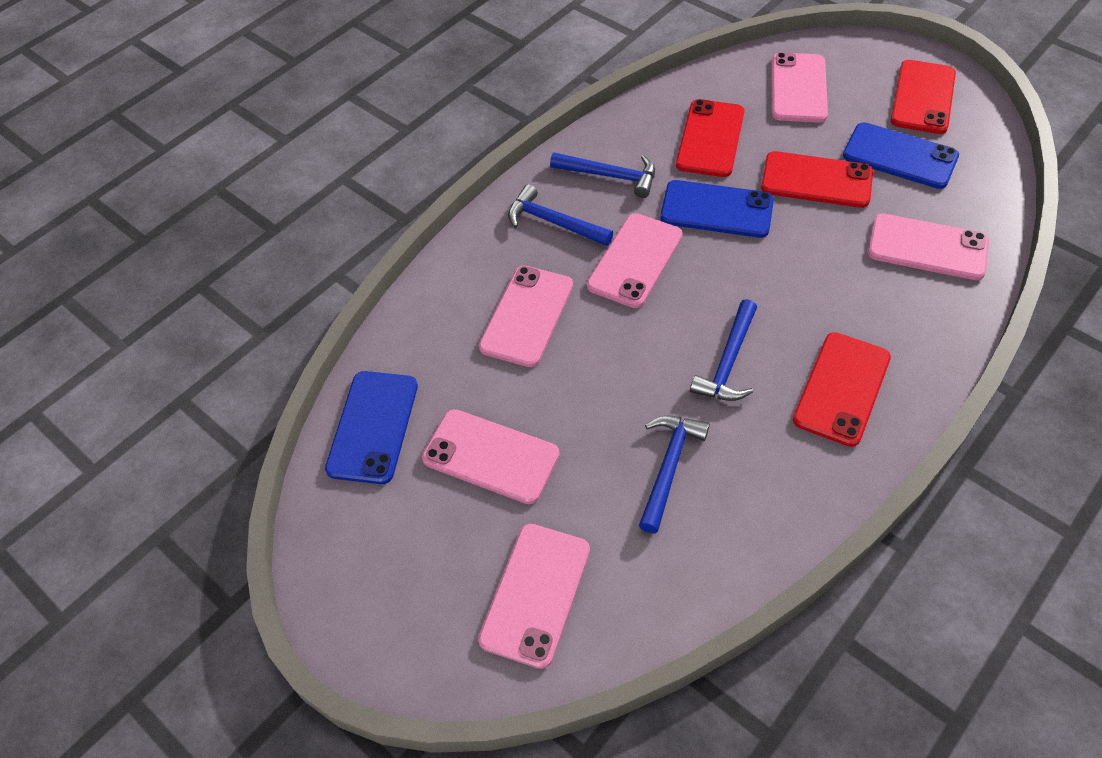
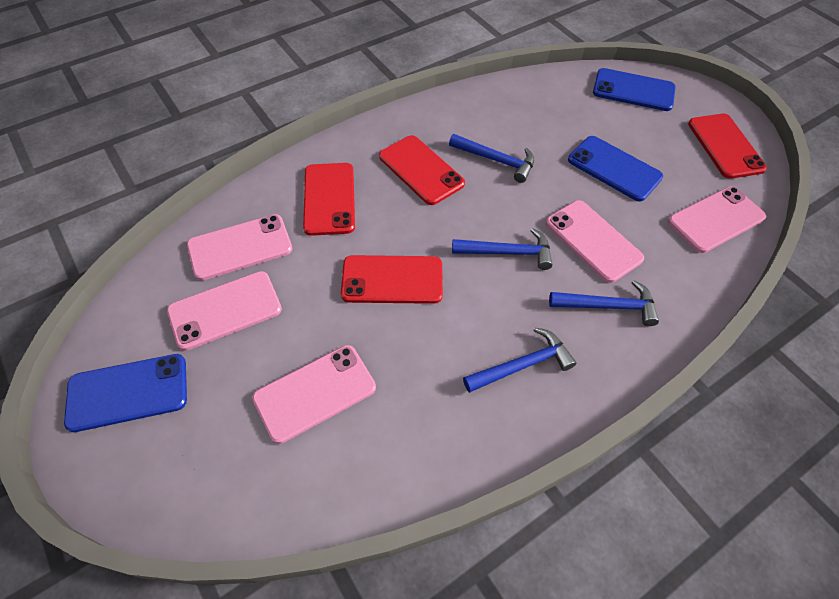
pink phone: 6 -> 5

